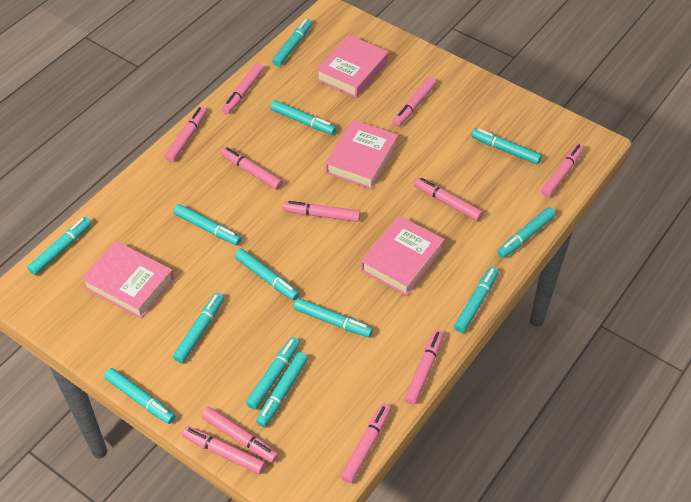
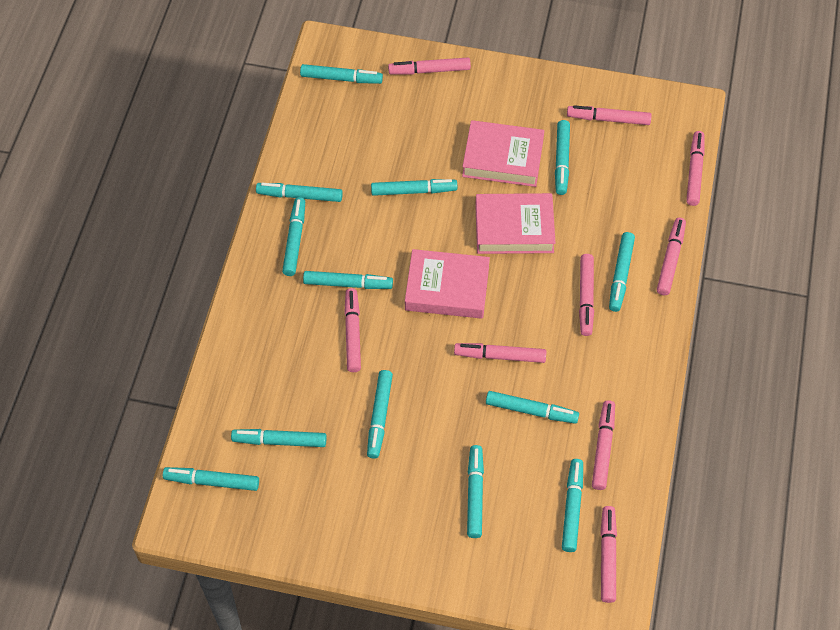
pink book: 4 -> 3
pink marker: 11 -> 9

